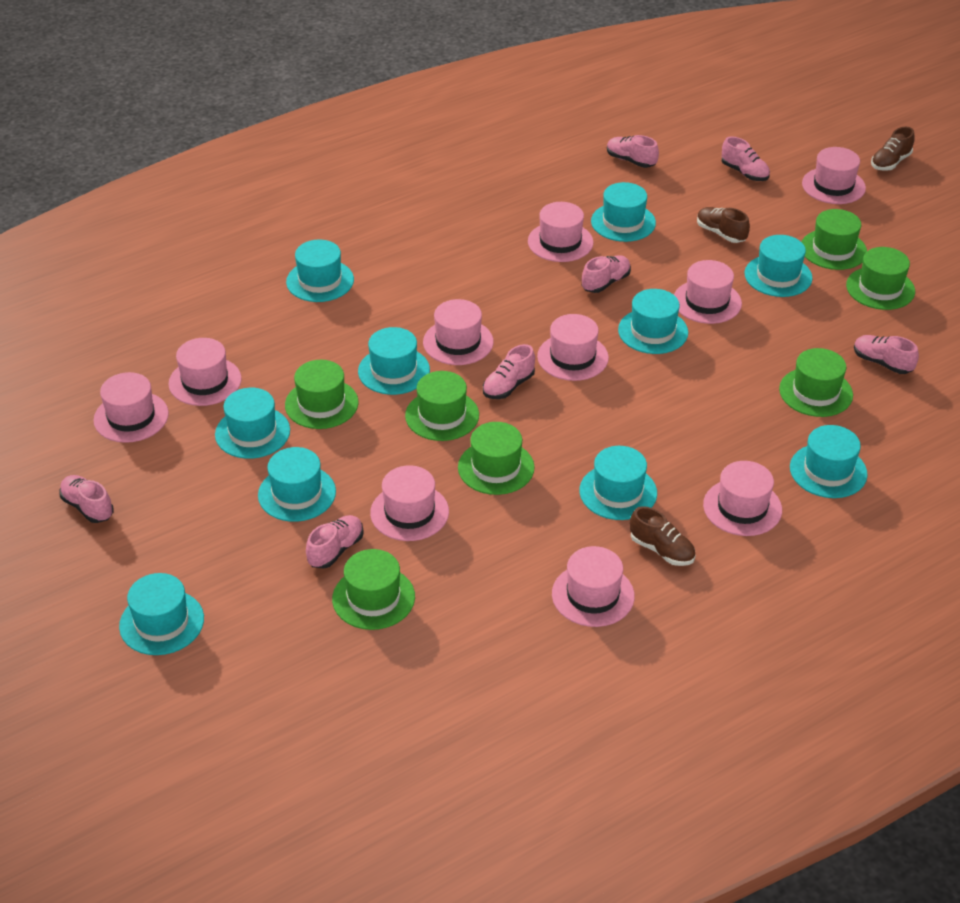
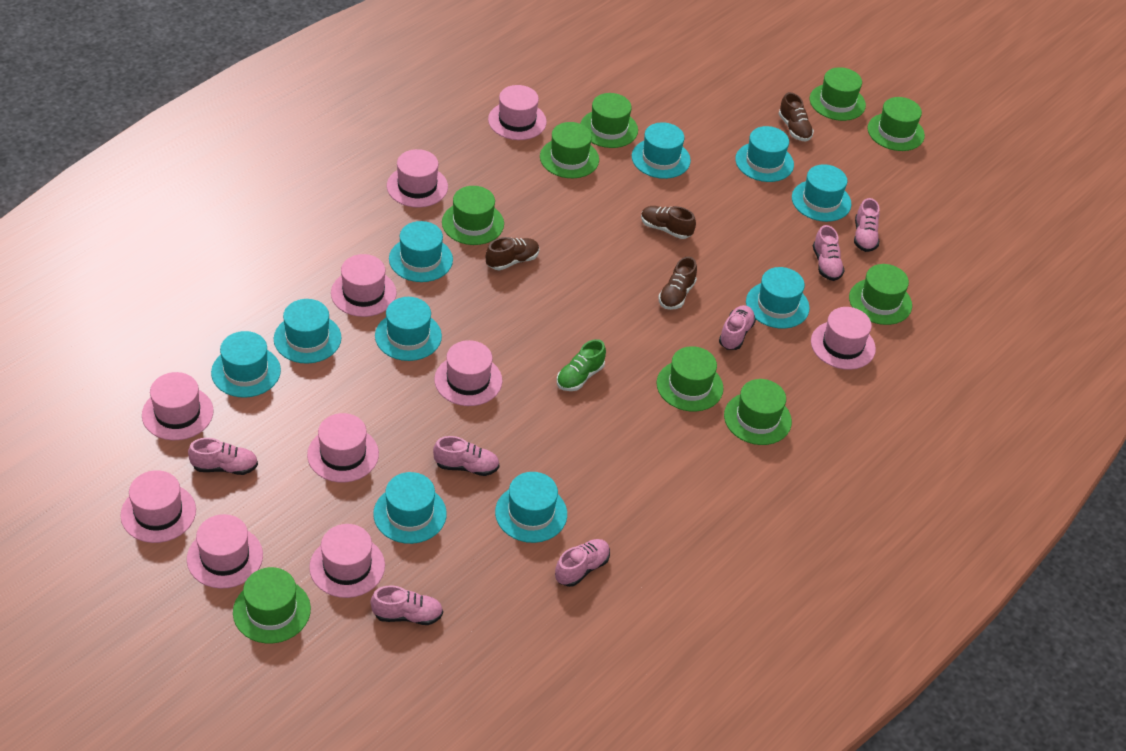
brown shoe: 3 -> 4
green hat: 7 -> 9
green shoe: 0 -> 1

